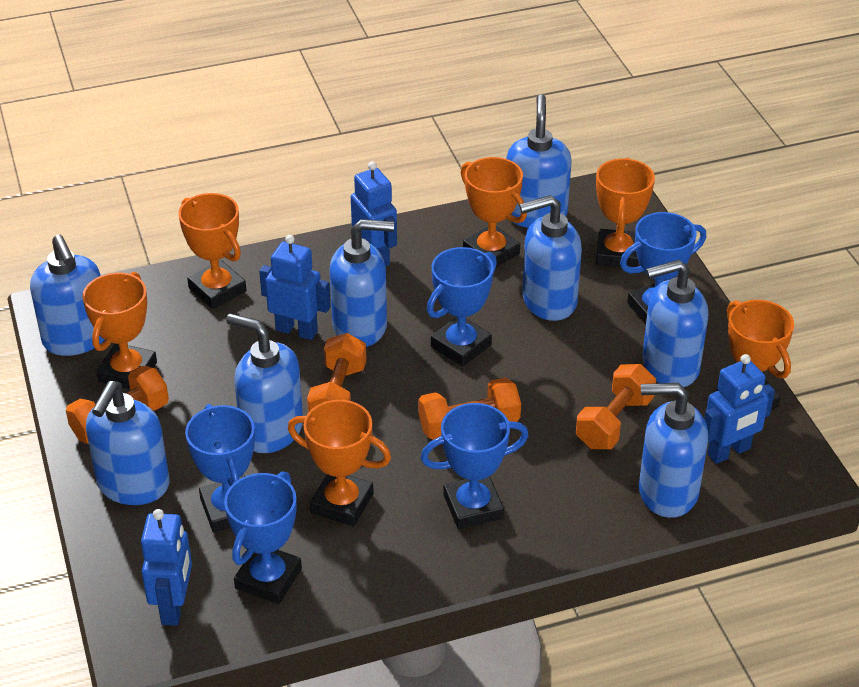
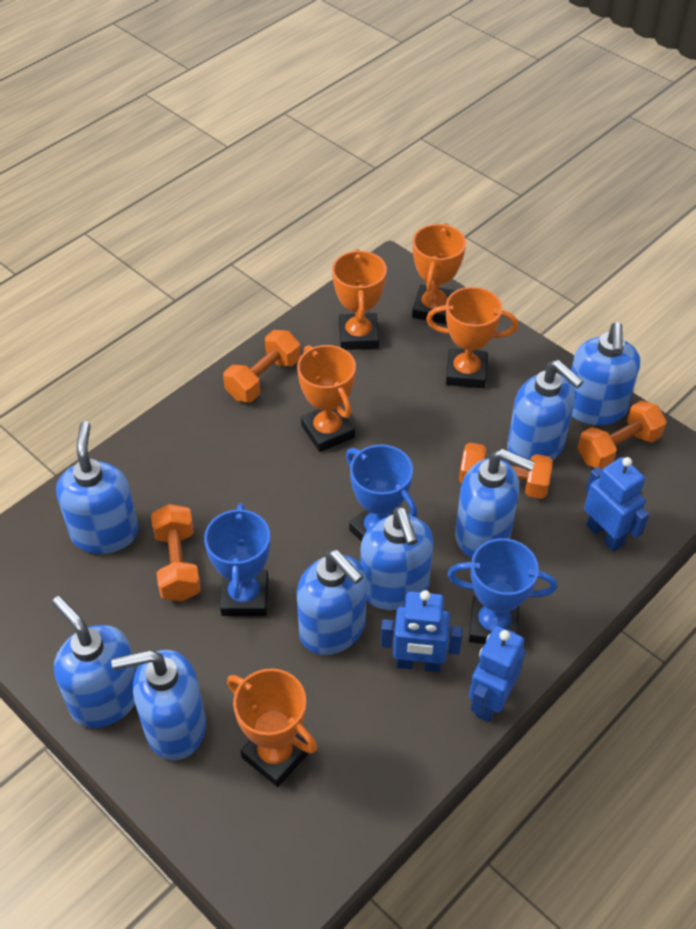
blue robot: 4 -> 3
blue trophy: 5 -> 3
orange trophy: 6 -> 5

